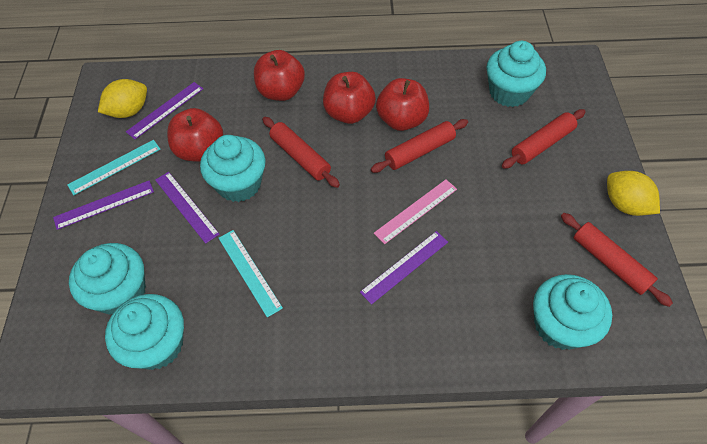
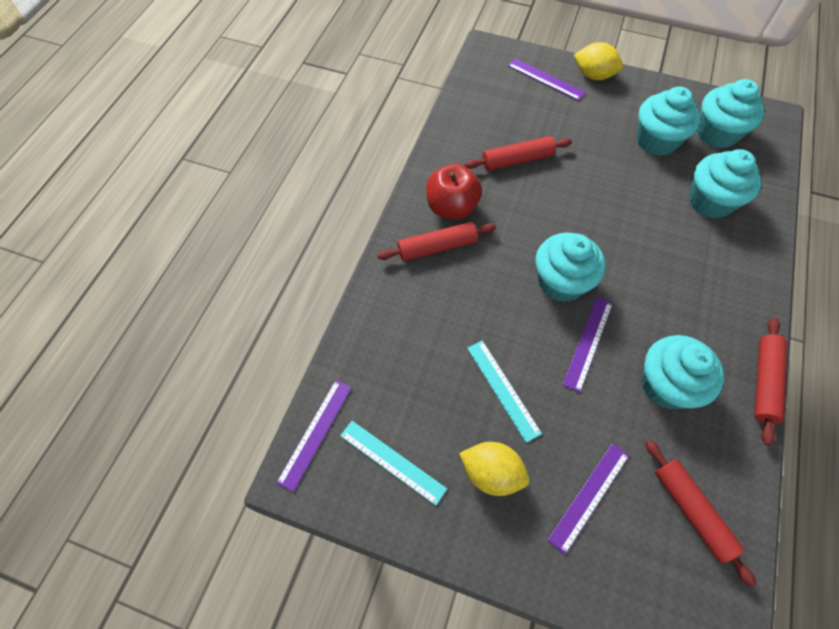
pink ruler: 1 -> 0
red apple: 4 -> 1

